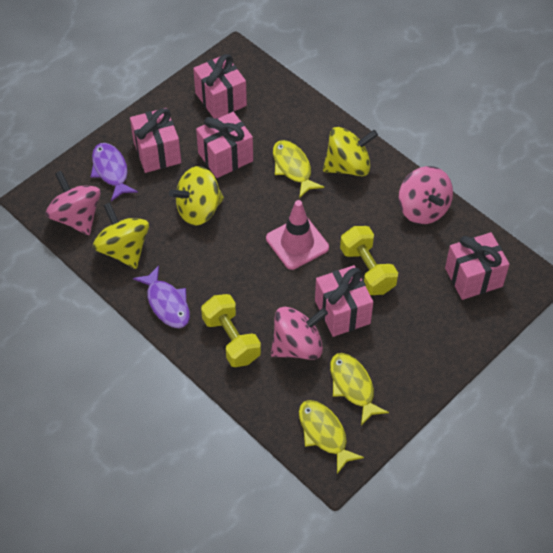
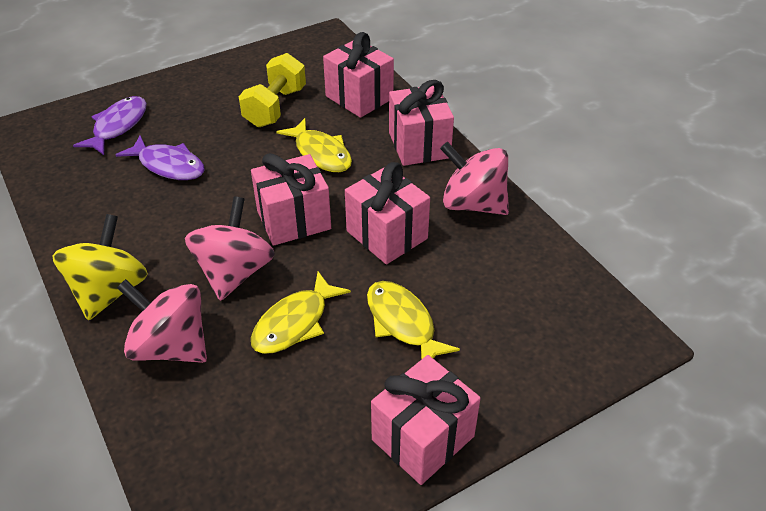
pink traffic cone: 1 -> 0
yellow dumbbell: 2 -> 1
yellow spinning top: 3 -> 1

